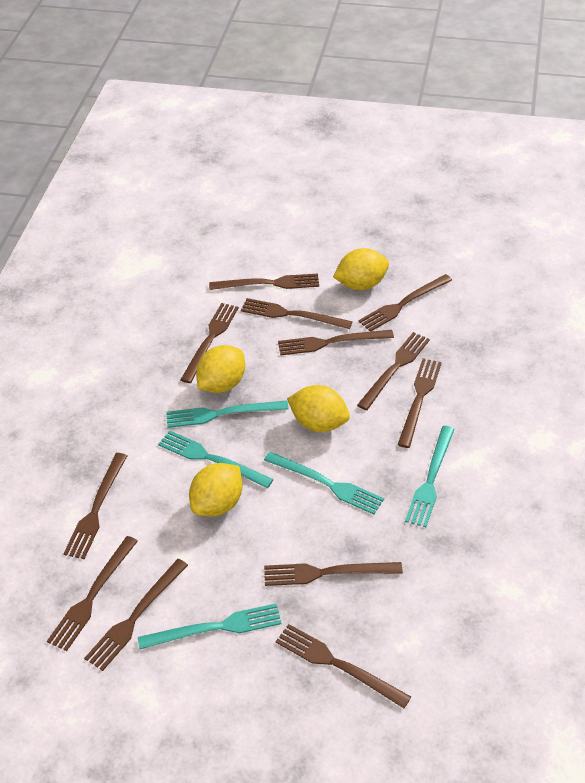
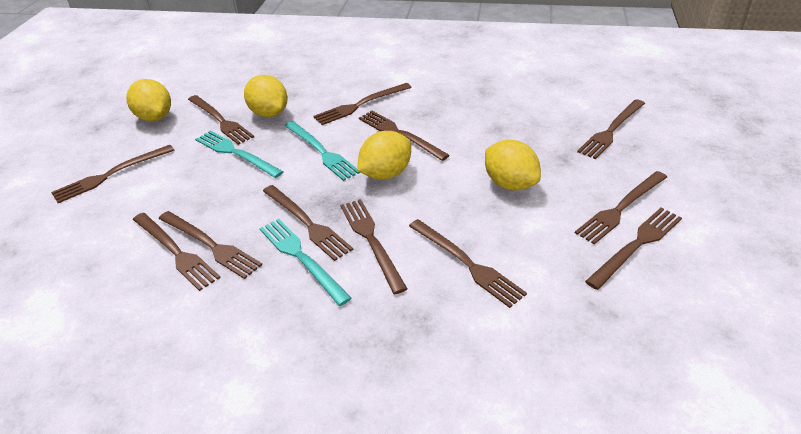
turquoise fork: 5 -> 3

